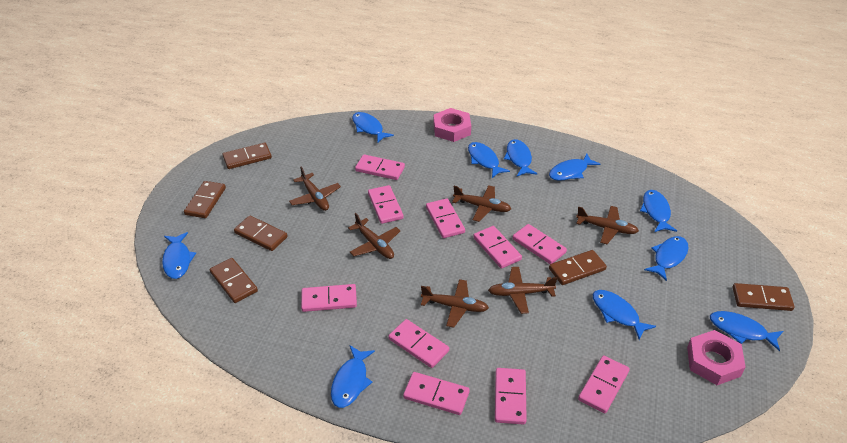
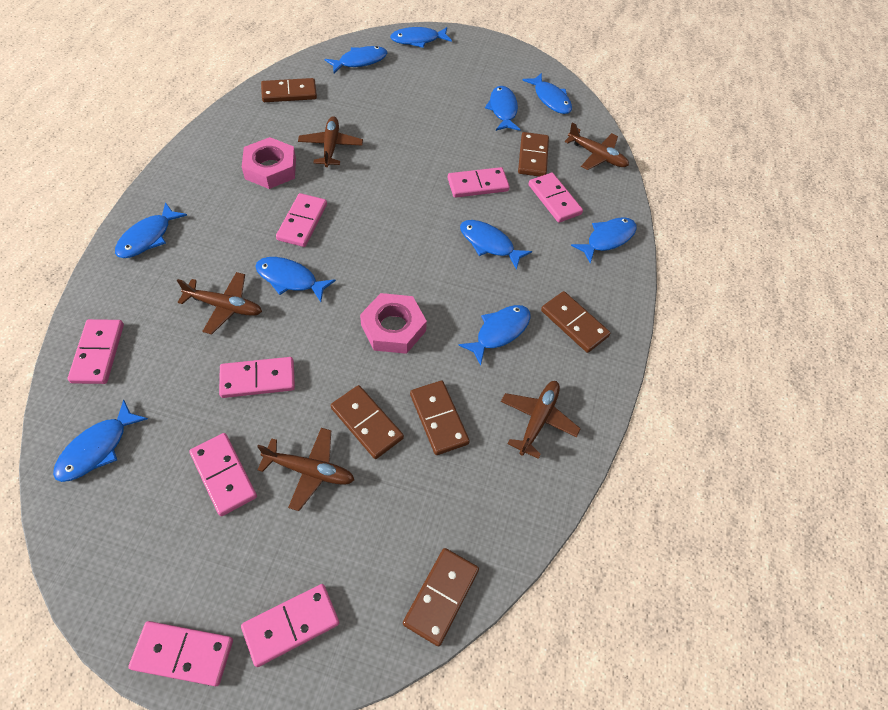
brown plane: 6 -> 5
pink domino: 10 -> 8

